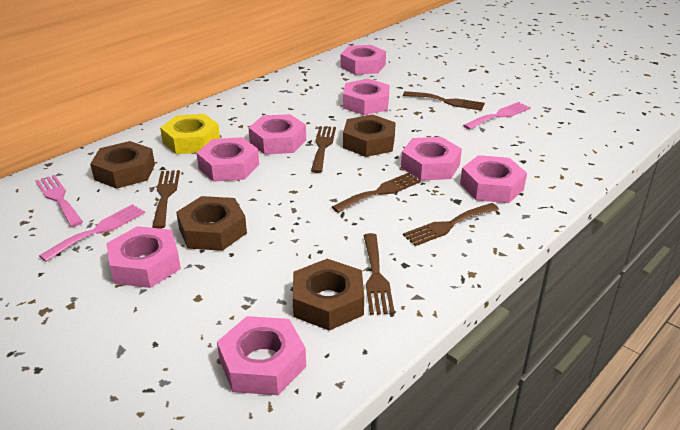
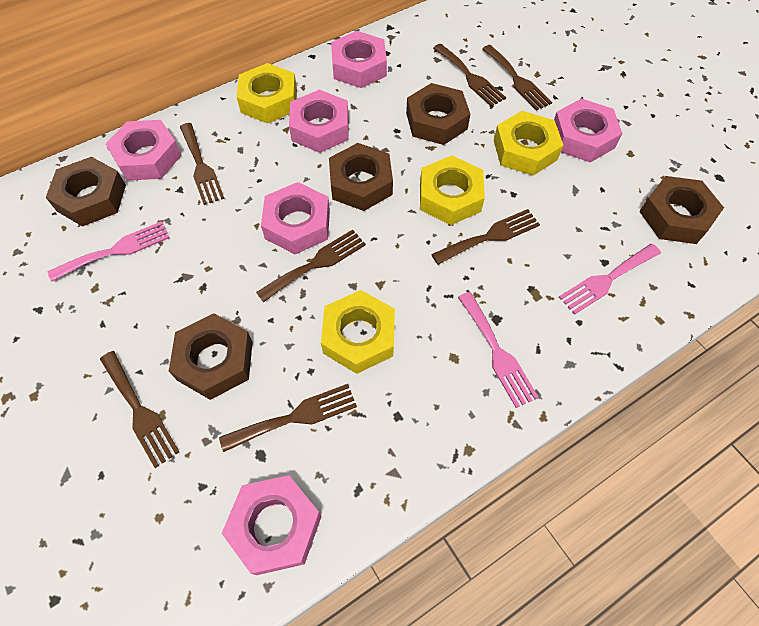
brown fork: 6 -> 7
brown nut: 4 -> 5
pink nut: 8 -> 6
yellow nut: 1 -> 4

